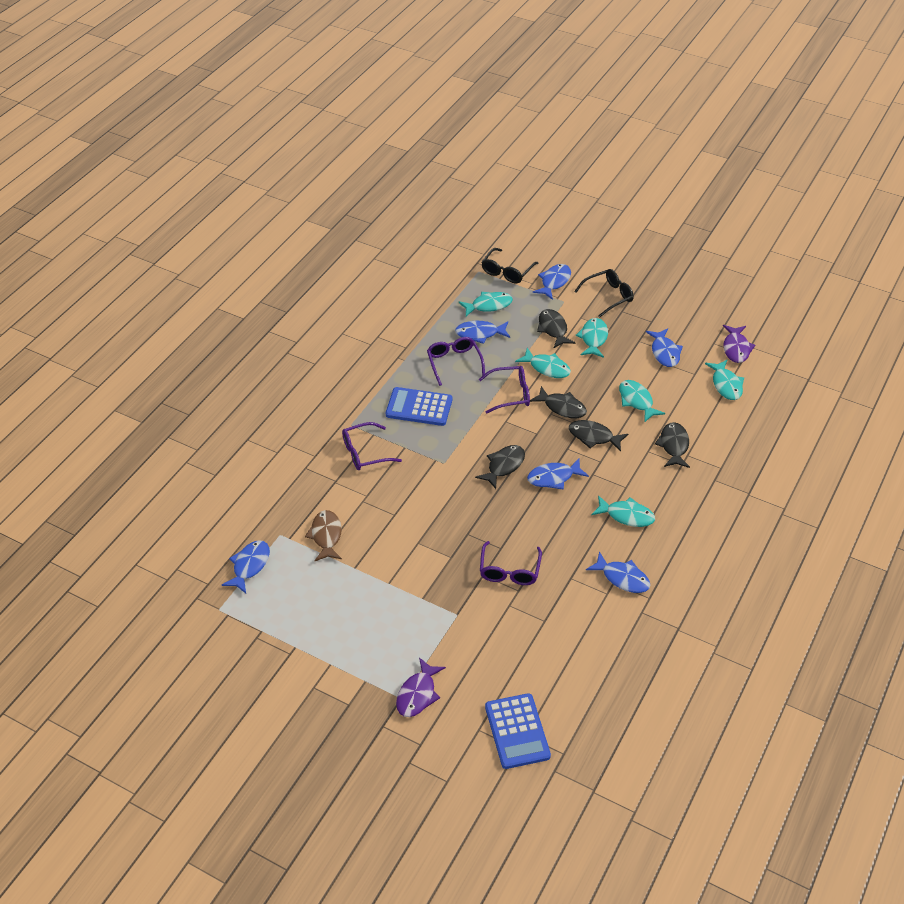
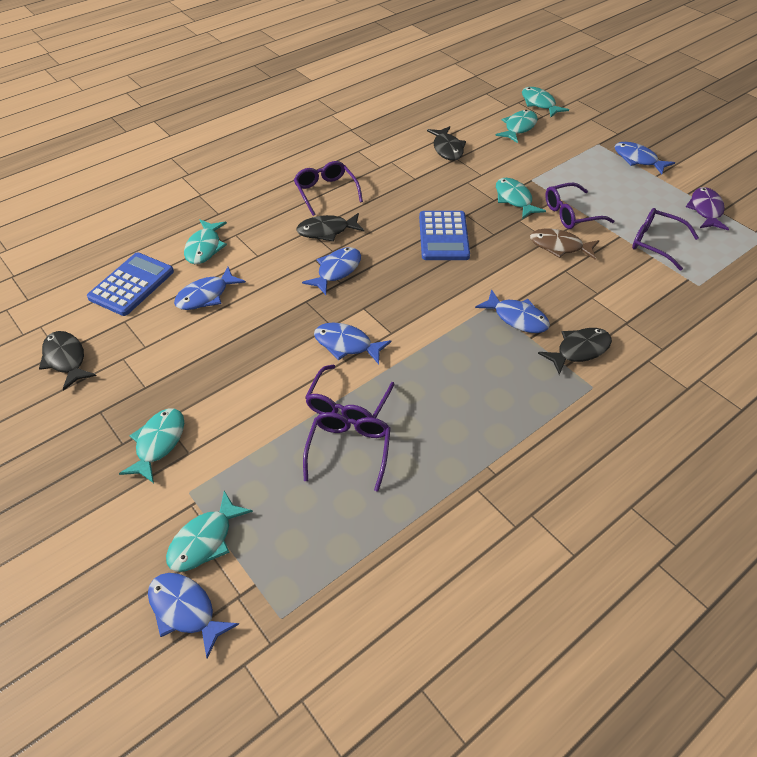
black fish: 5 -> 4
black glasses: 2 -> 0
purple fish: 2 -> 1
purple glasses: 4 -> 5

